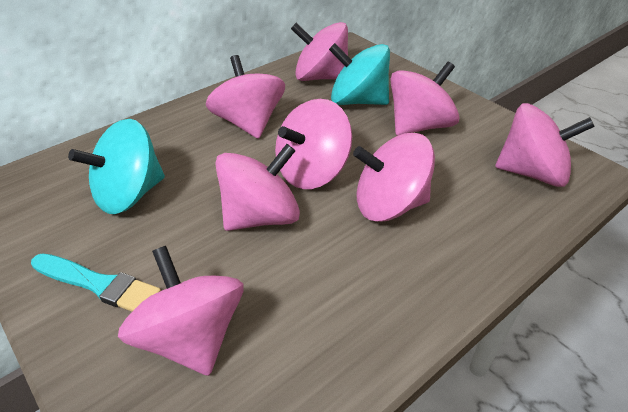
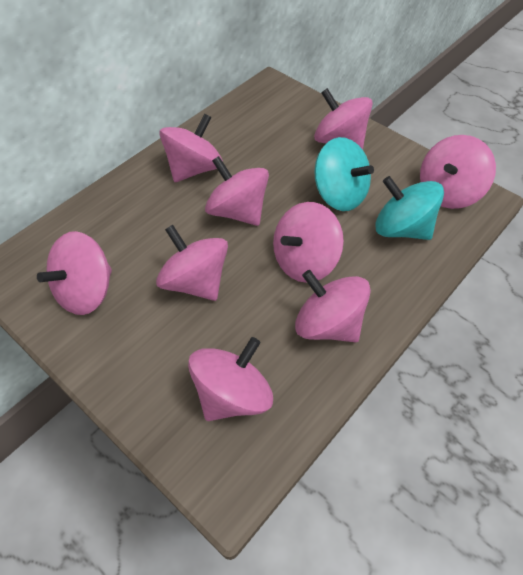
pink spinning top: 8 -> 9
turquoise brush: 1 -> 0

